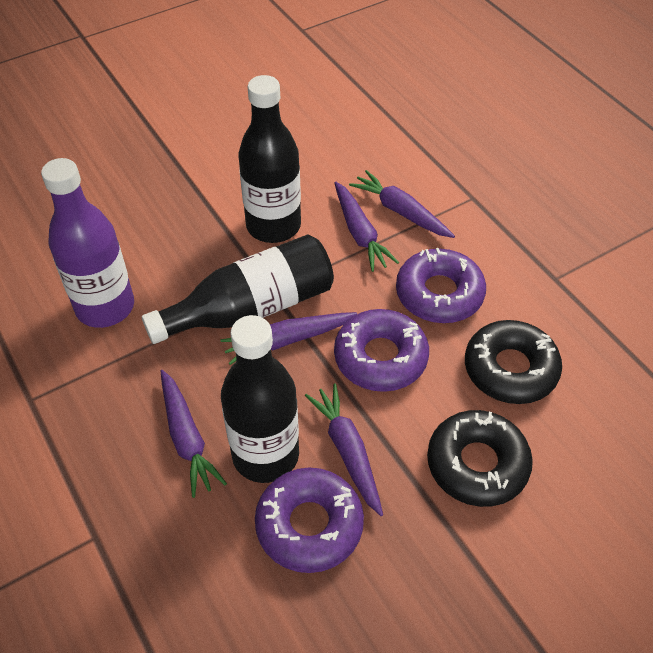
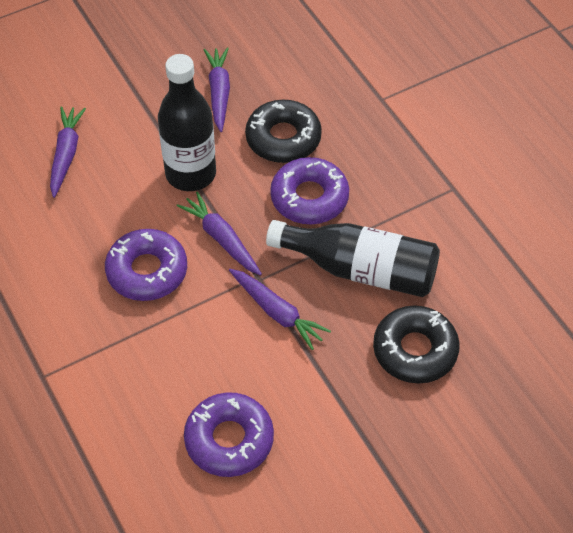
black bottle: 3 -> 2
purple bottle: 1 -> 0
purple carrot: 5 -> 4

